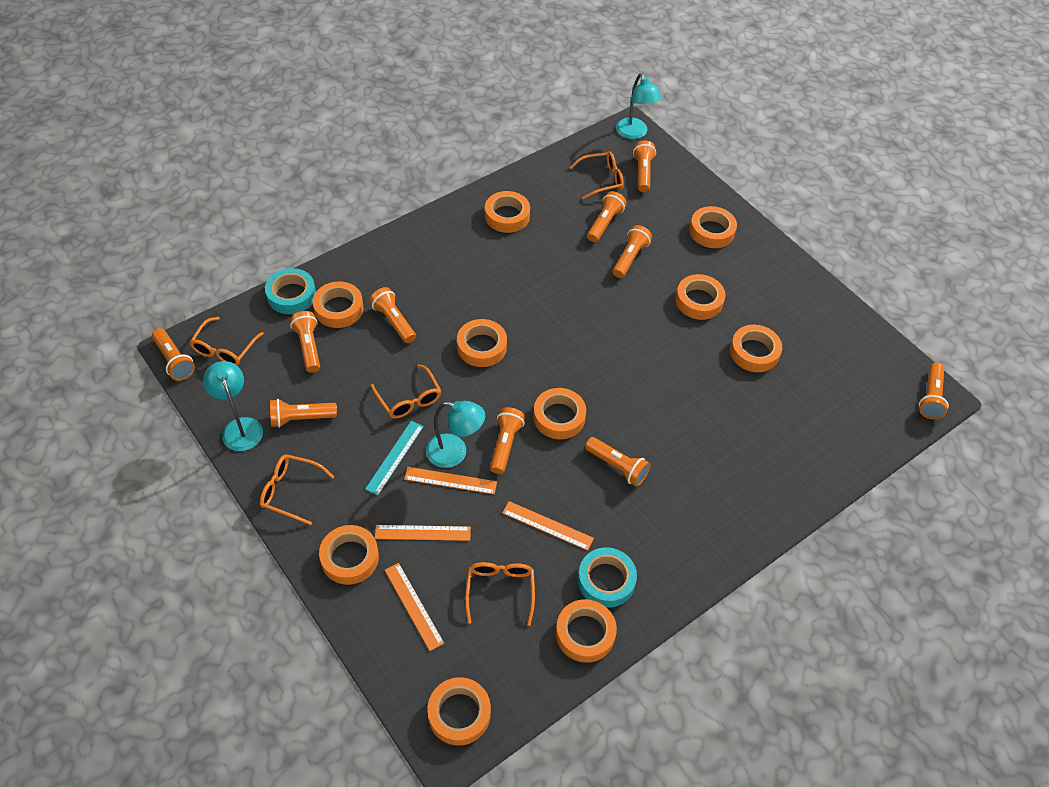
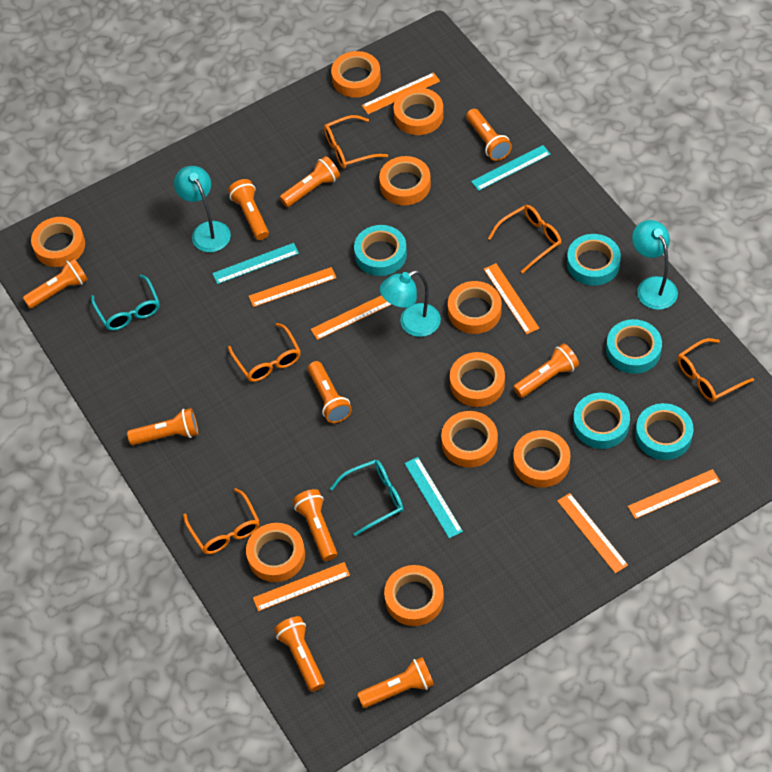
orange ruler: 4 -> 7
turquoise glasses: 0 -> 2
turquoise ruler: 1 -> 3
turquoise tape: 2 -> 5

